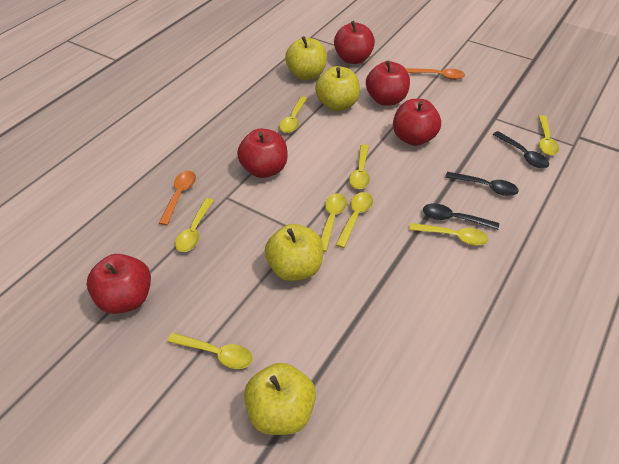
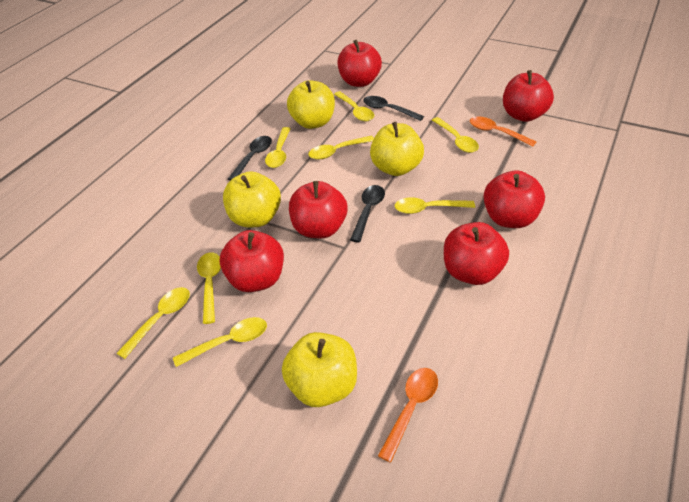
red apple: 5 -> 6

